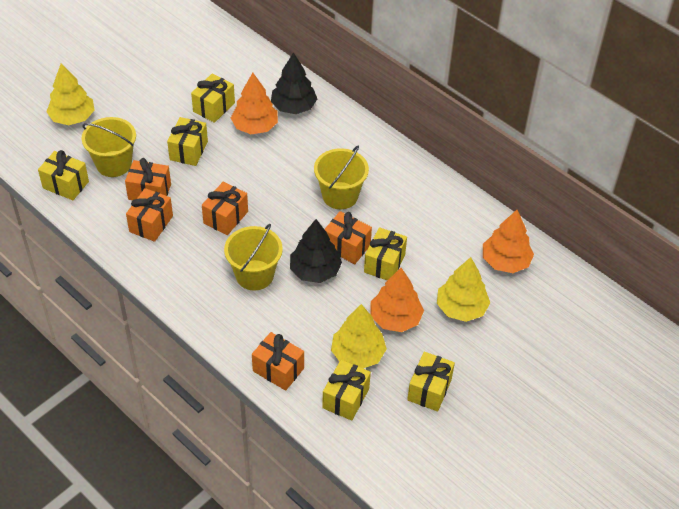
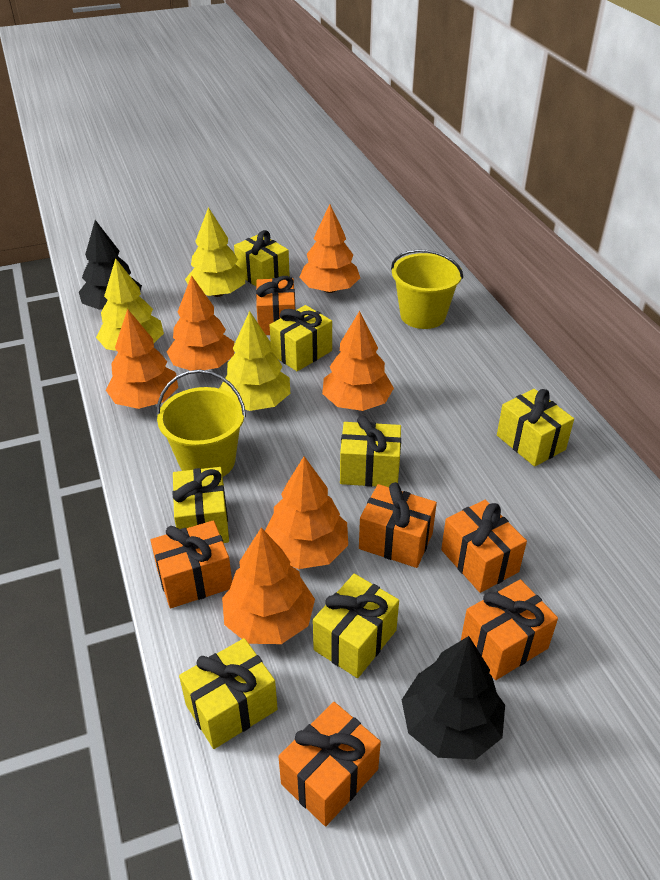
orange gift: 5 -> 6
orange tree: 3 -> 6
yellow bucket: 3 -> 2
yellow gift: 6 -> 7

